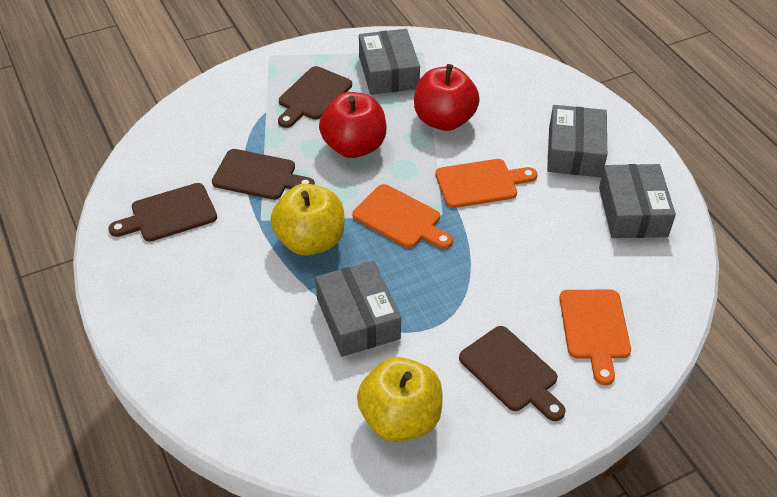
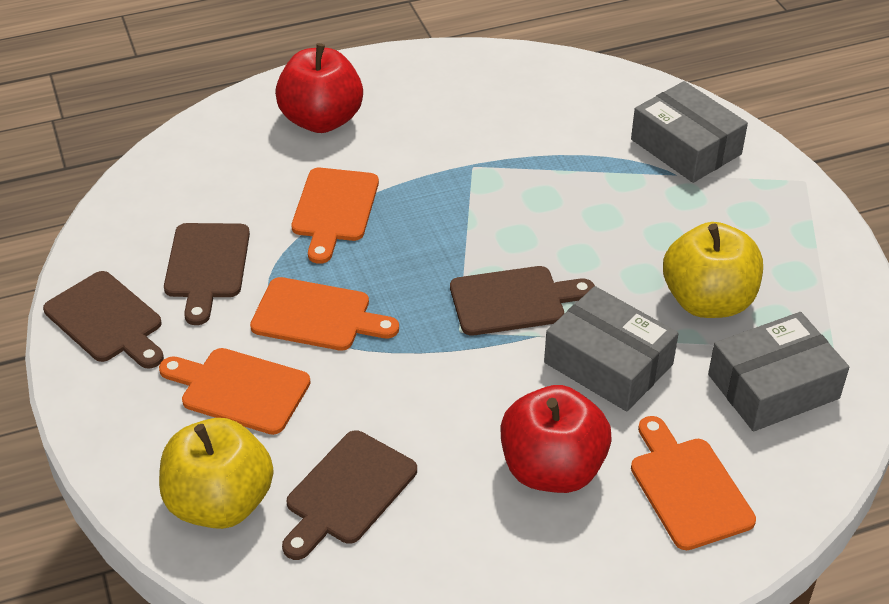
grey box: 4 -> 3
orange cutting board: 3 -> 4

